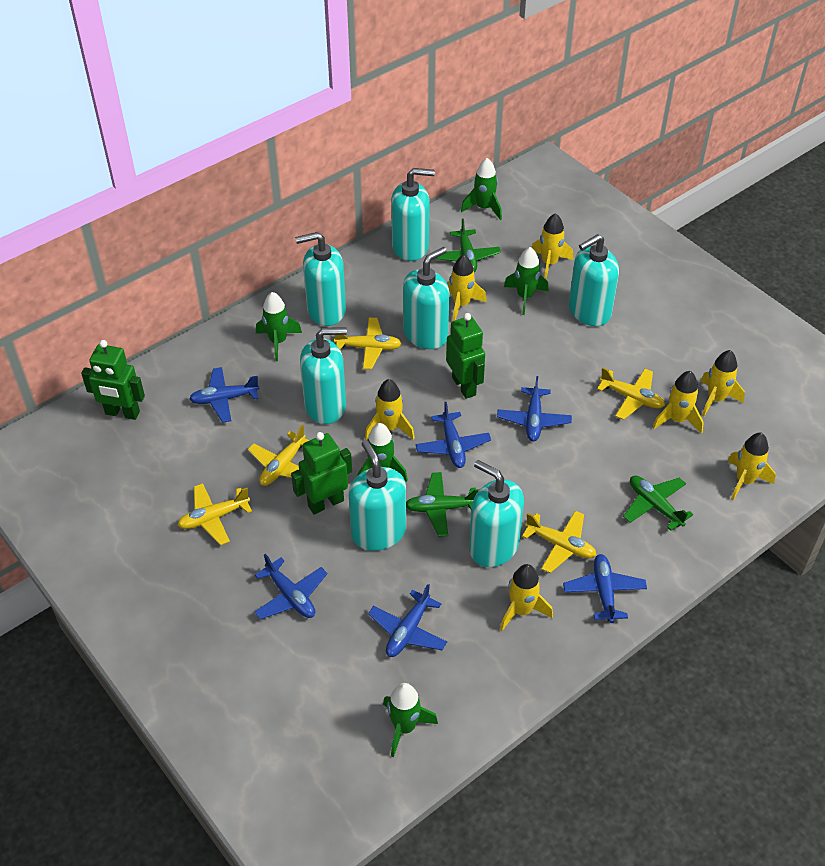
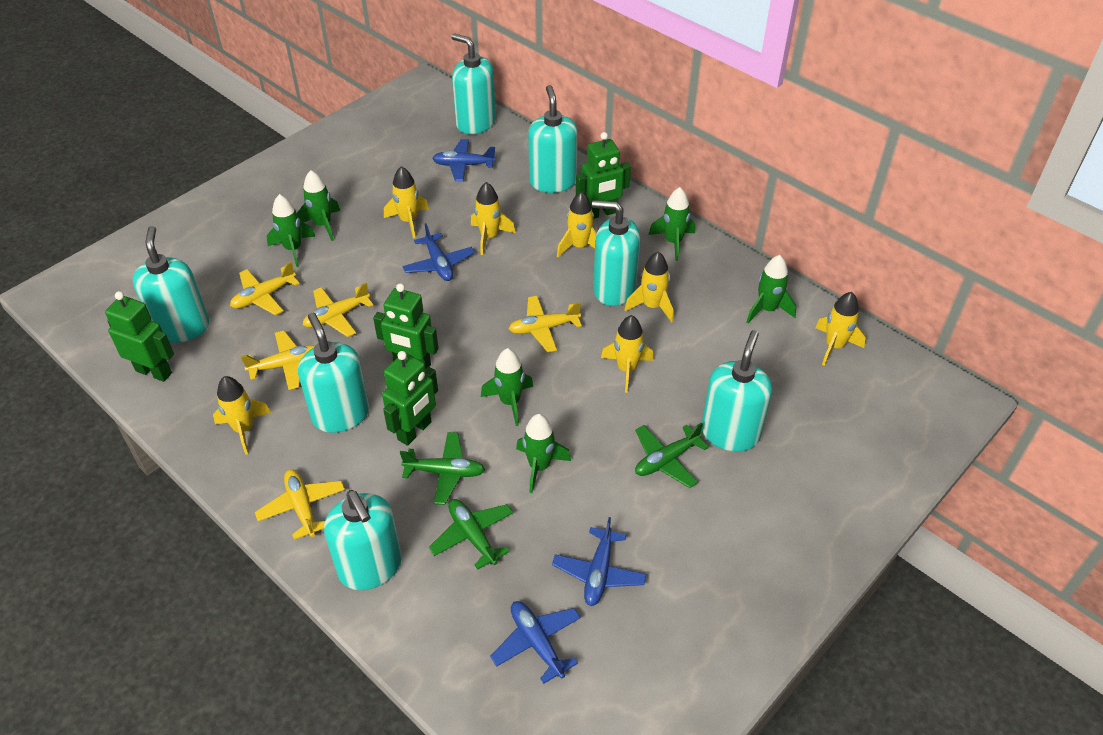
blue plane: 6 -> 4
green robot: 3 -> 4
green rocket: 5 -> 6

